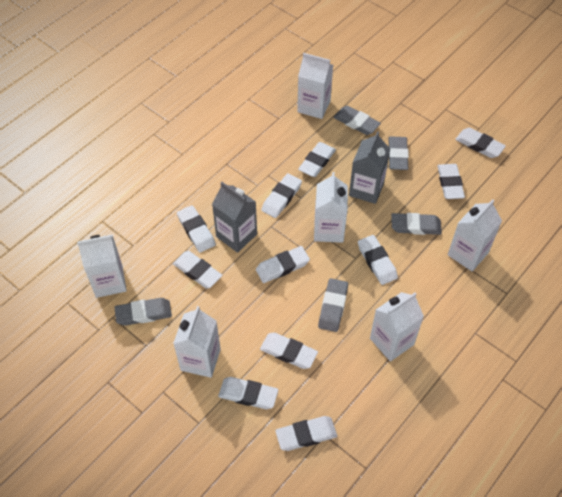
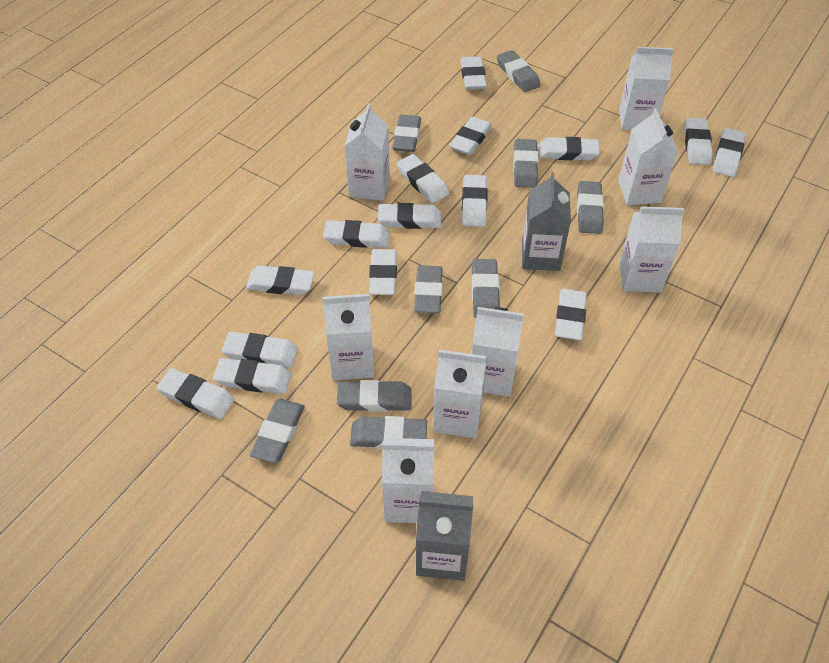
grey eraser: 5 -> 9
white carton: 6 -> 8
white eraser: 11 -> 15

